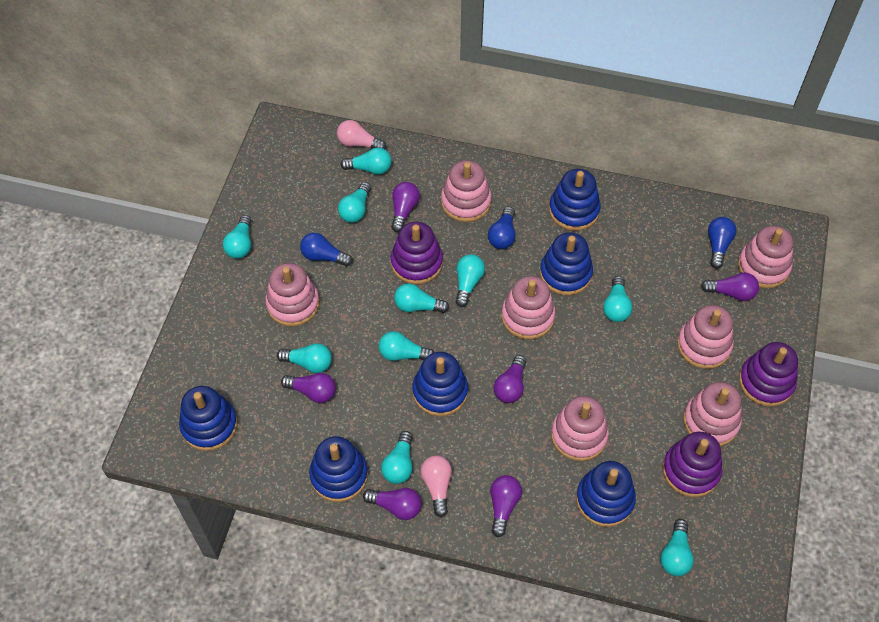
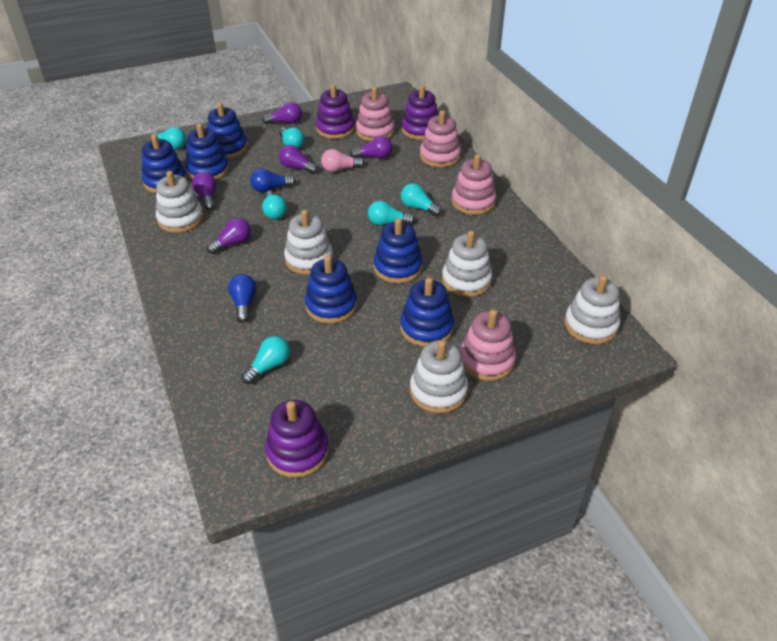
blue light bulb: 3 -> 2
pink light bulb: 2 -> 1
pink stacking toy: 7 -> 4
purple light bulb: 6 -> 5
turquoise light bulb: 10 -> 6
white stacking toy: 0 -> 5

